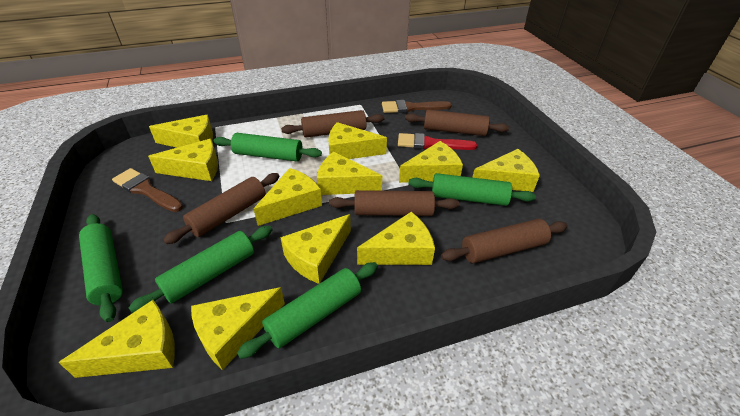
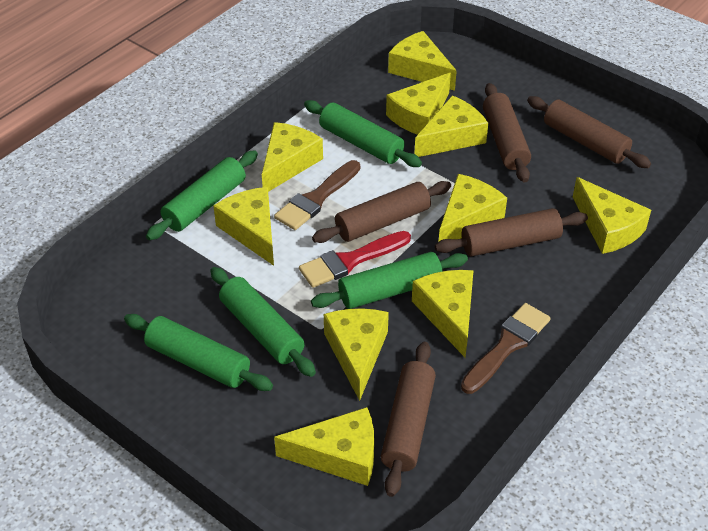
yellow cheese: 11 -> 10

